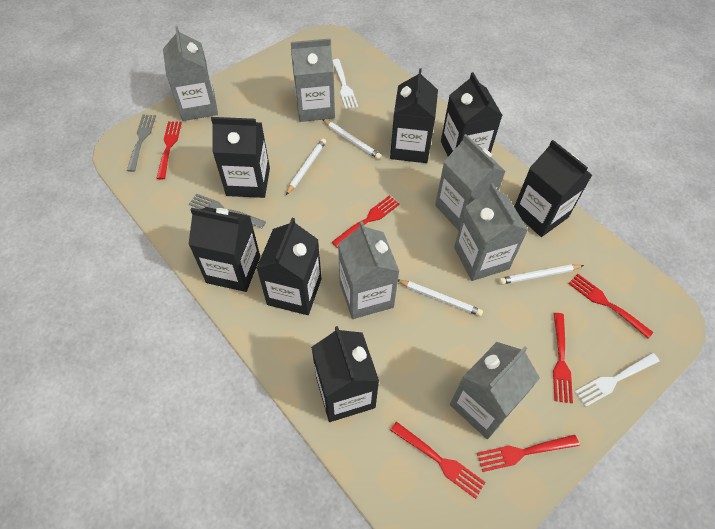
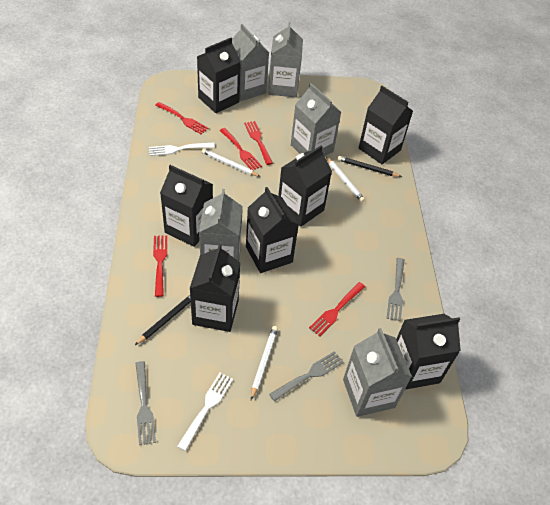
black pencil: 0 -> 2
grey carton: 6 -> 5
grey fork: 2 -> 3
red fork: 6 -> 5
white pencil: 4 -> 3

